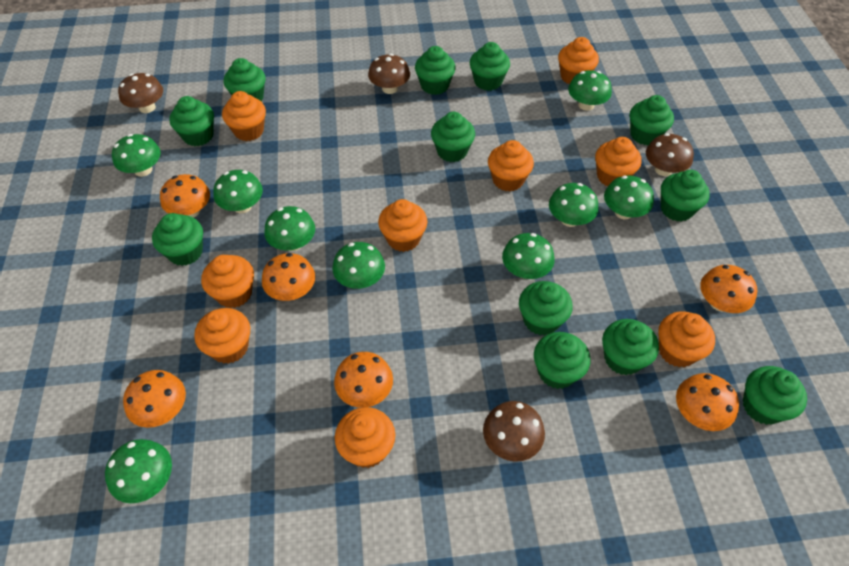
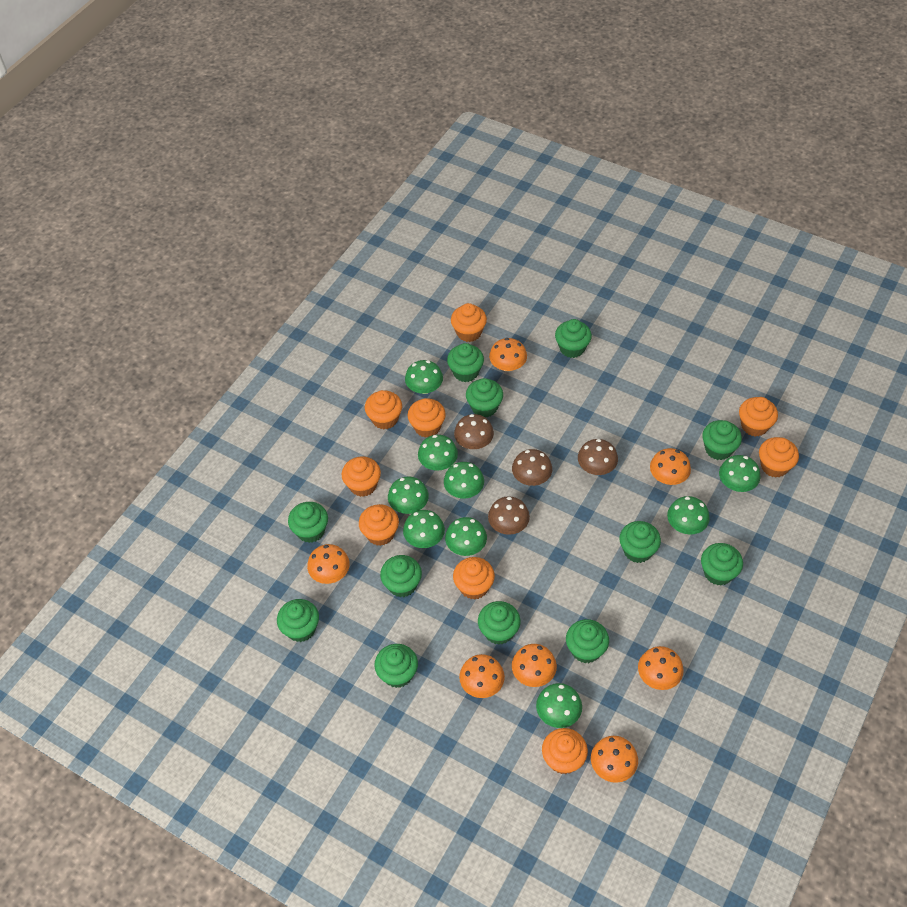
orange mushroom: 6 -> 7

